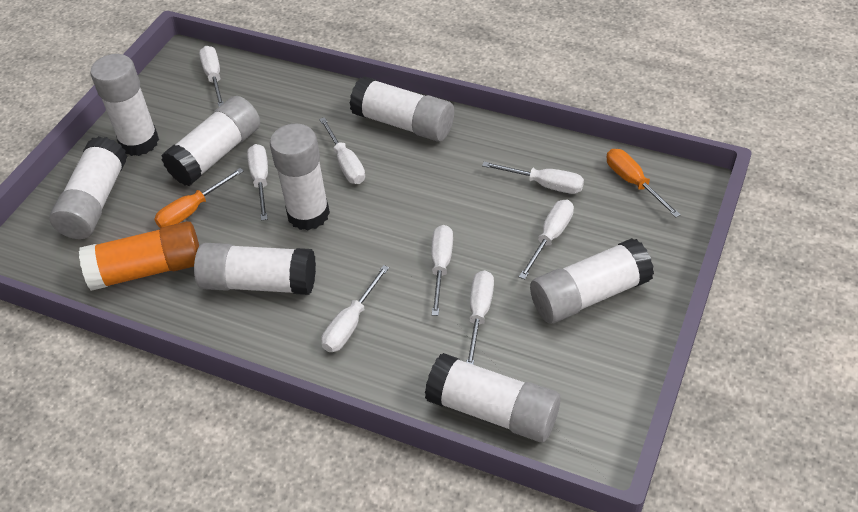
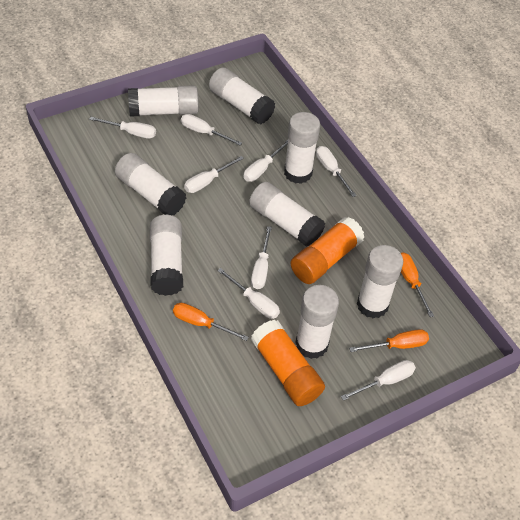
orange glue stick: 1 -> 2
orange screwdriver: 2 -> 3

